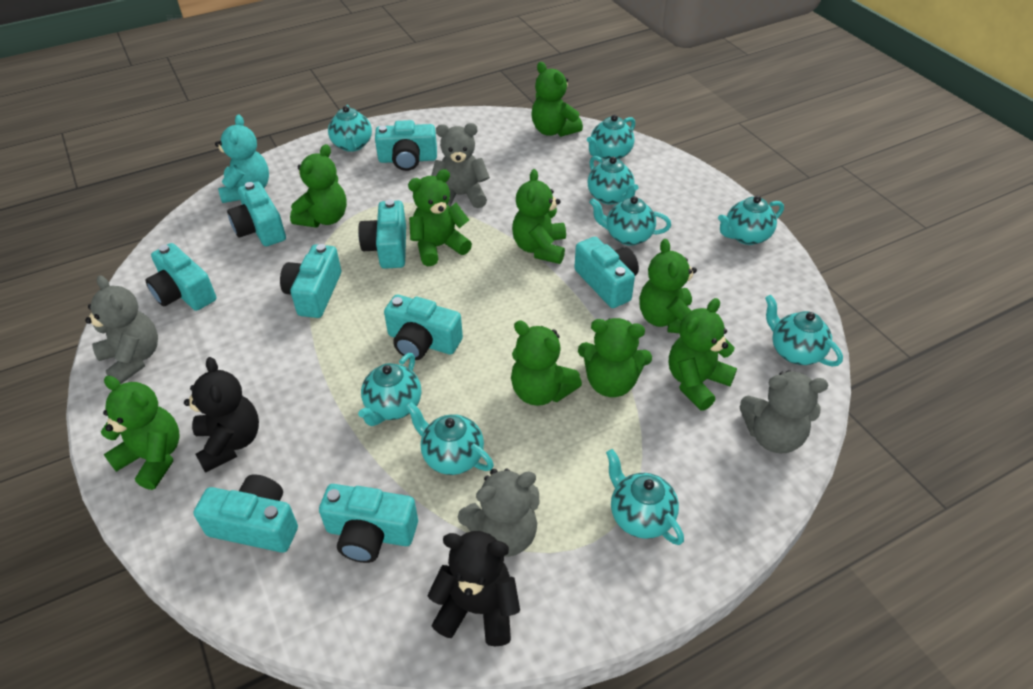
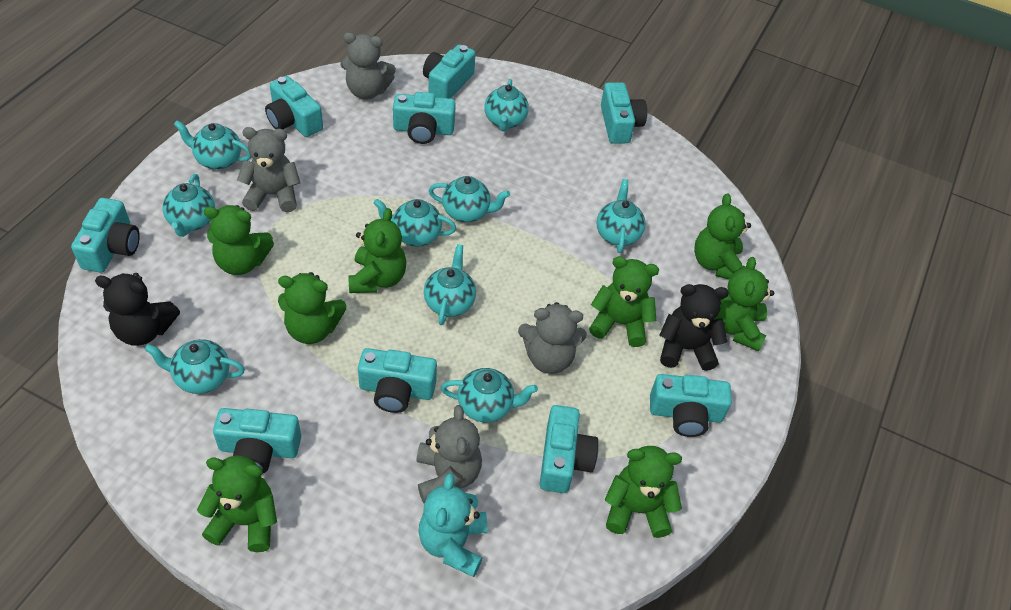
green teddy bear: 9 -> 8

